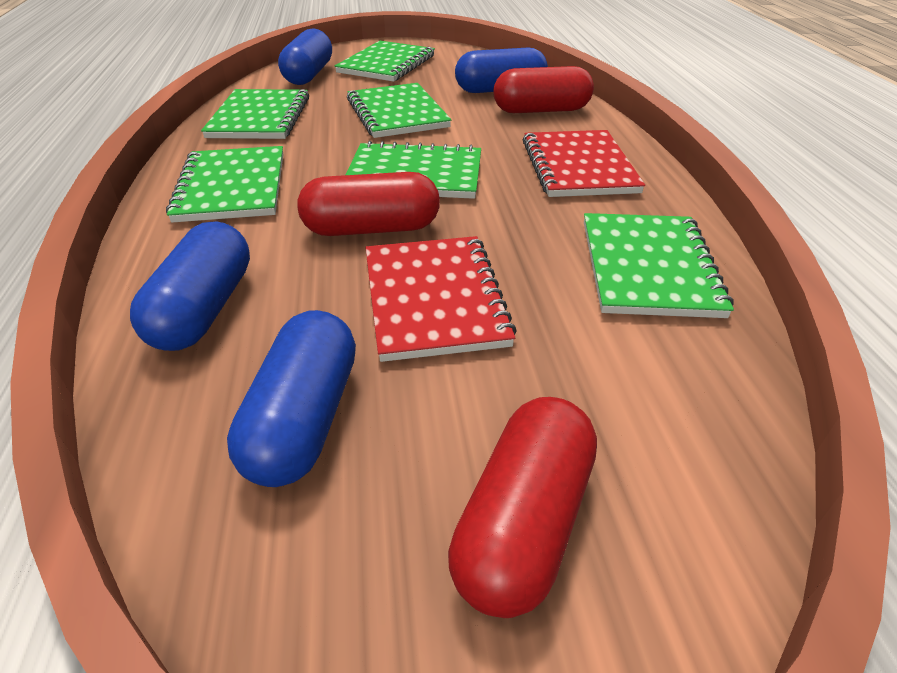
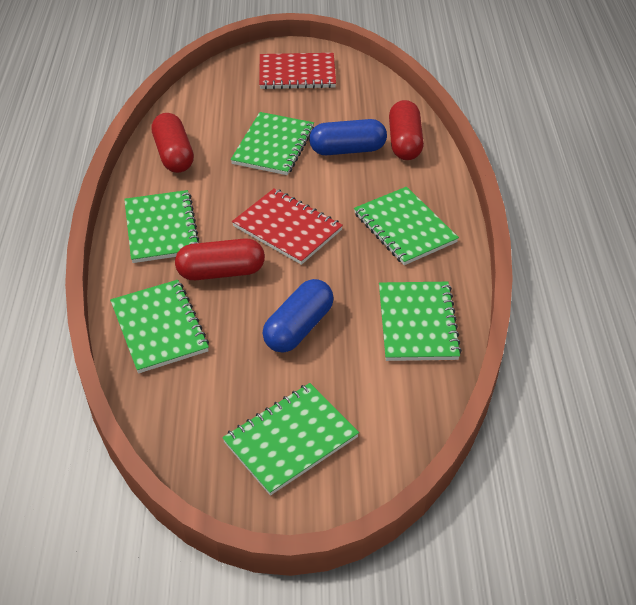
blue capsule: 4 -> 2

